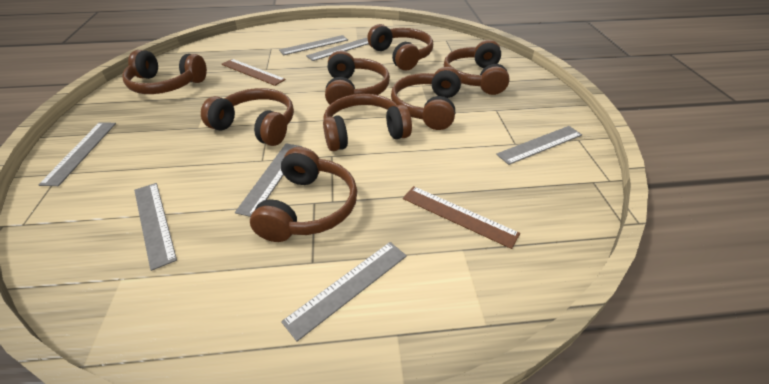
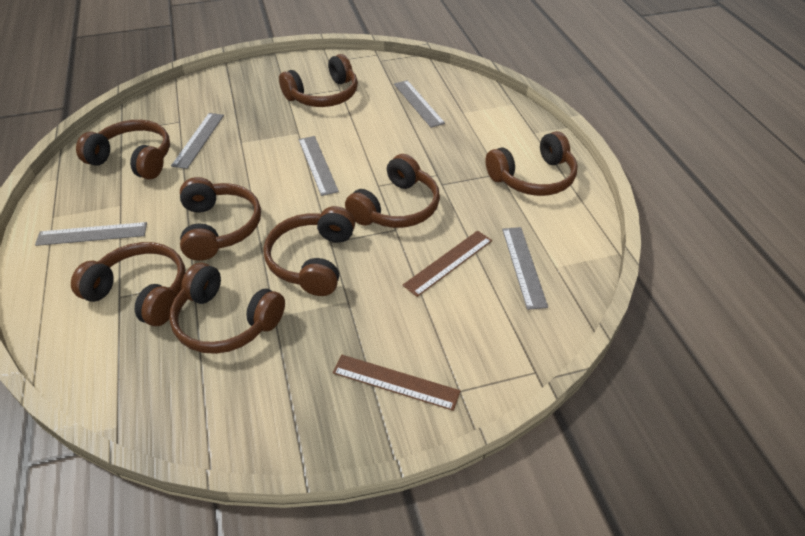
grey ruler: 7 -> 5

